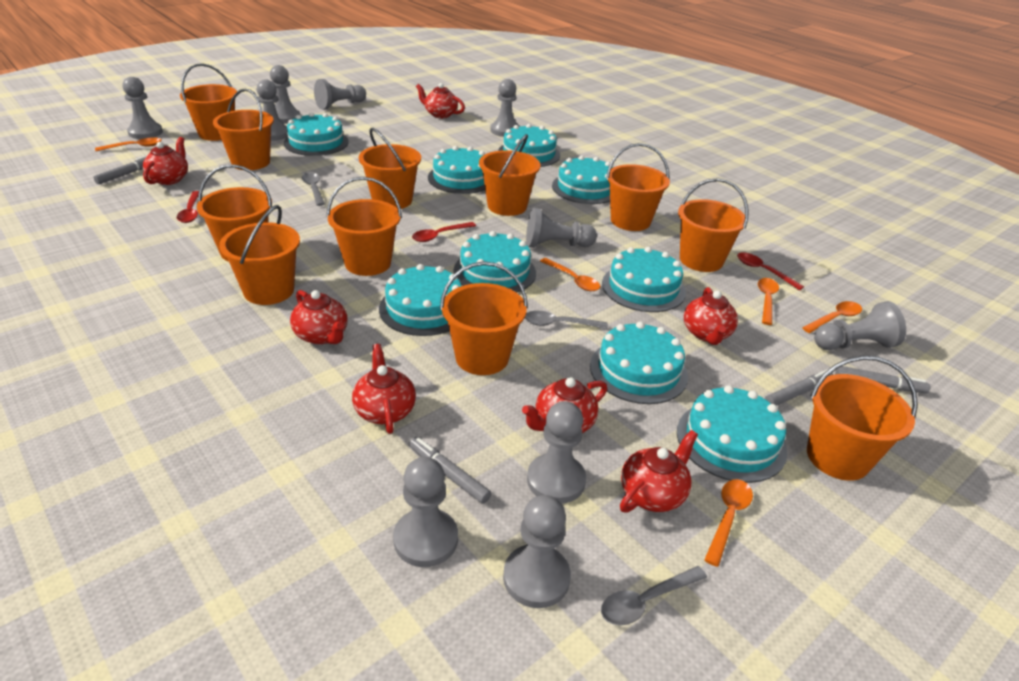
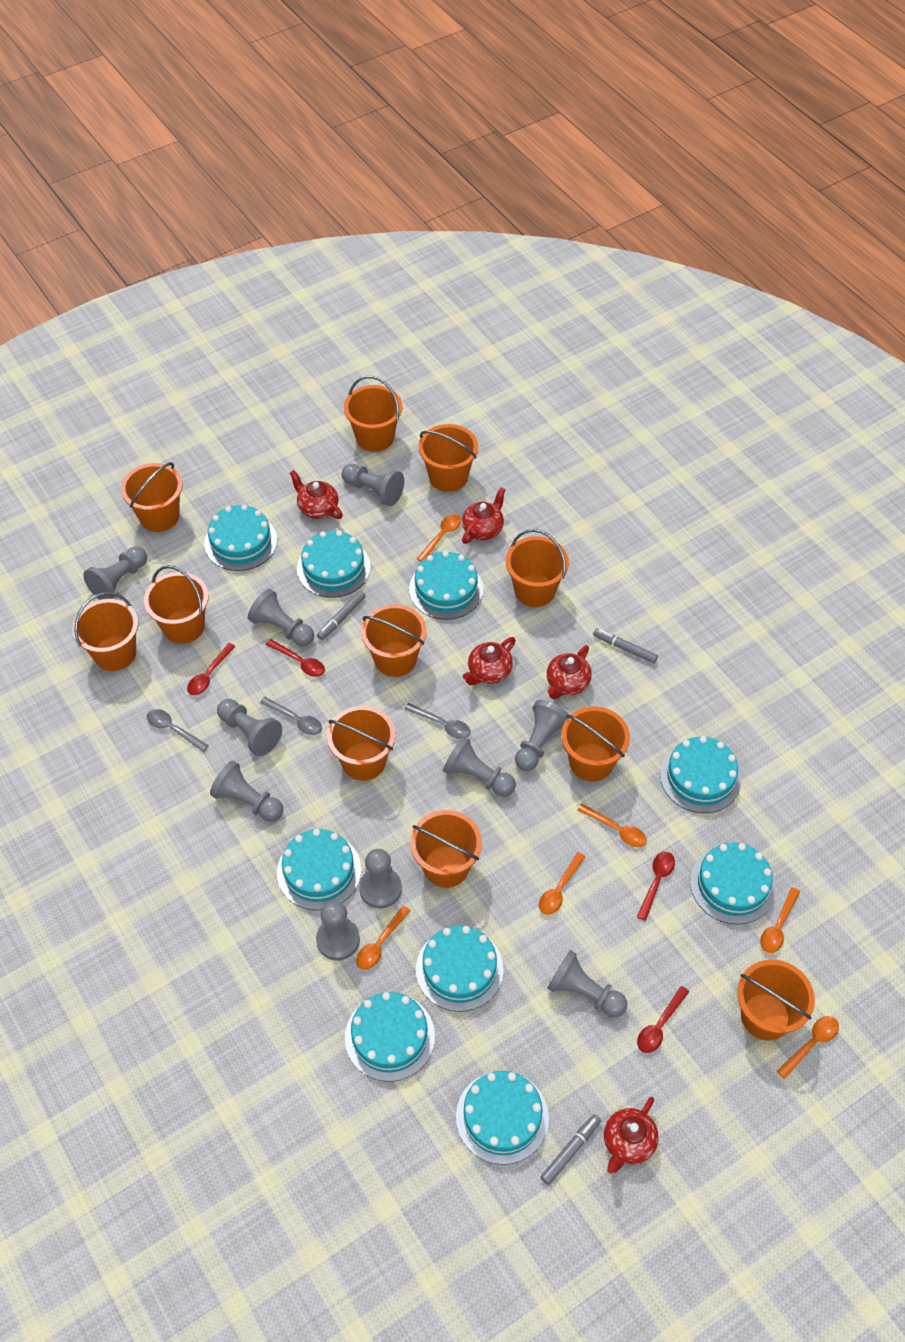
grey marker: 4 -> 3
orange spoon: 5 -> 6
red spoon: 3 -> 4
red teapot: 7 -> 5

